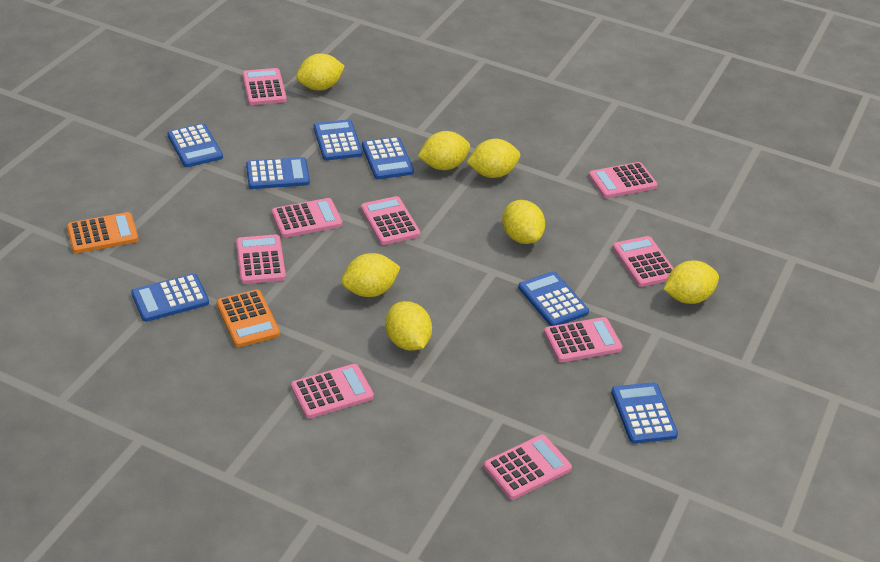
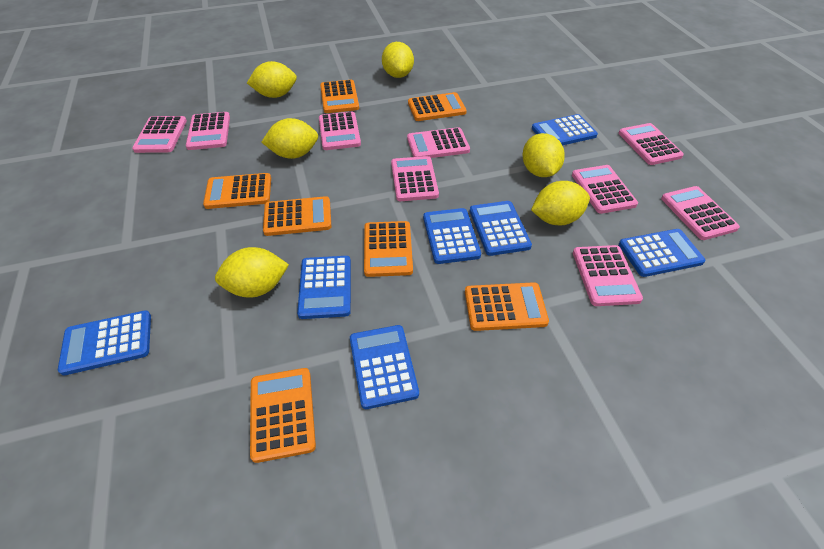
orange calculator: 2 -> 7
yellow lemon: 7 -> 6

